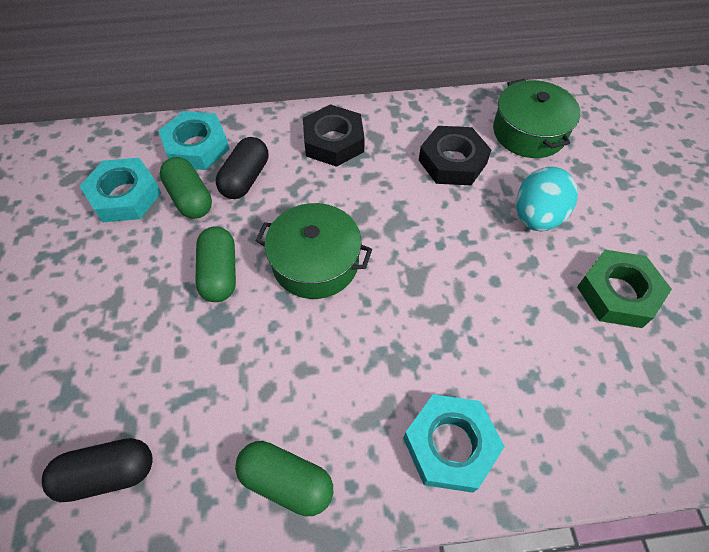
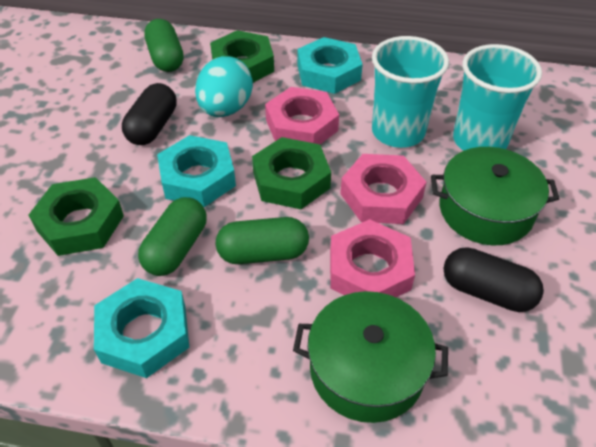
black nut: 2 -> 0
green nut: 1 -> 3
pink nut: 0 -> 3
turquoise cup: 0 -> 2

